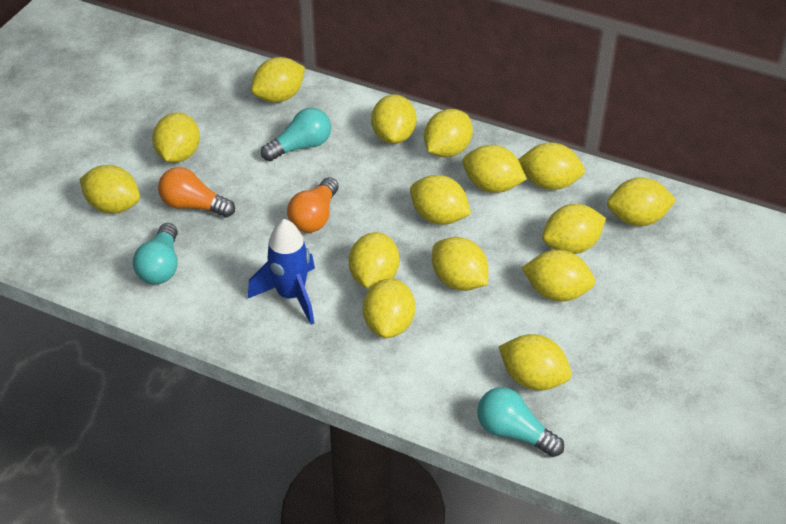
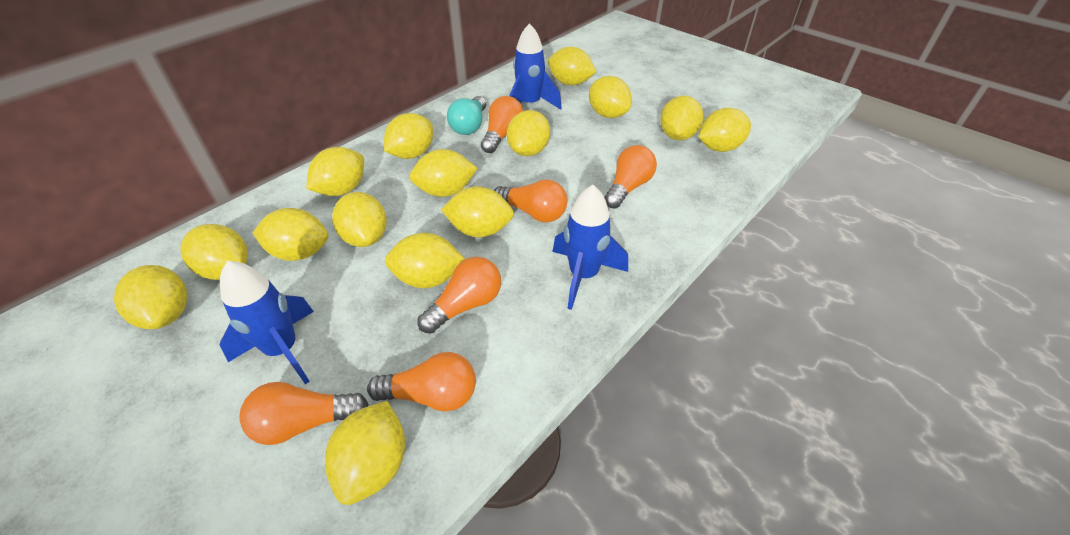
blue rocket: 1 -> 3
orange light bulb: 2 -> 6
turquoise light bulb: 3 -> 1

